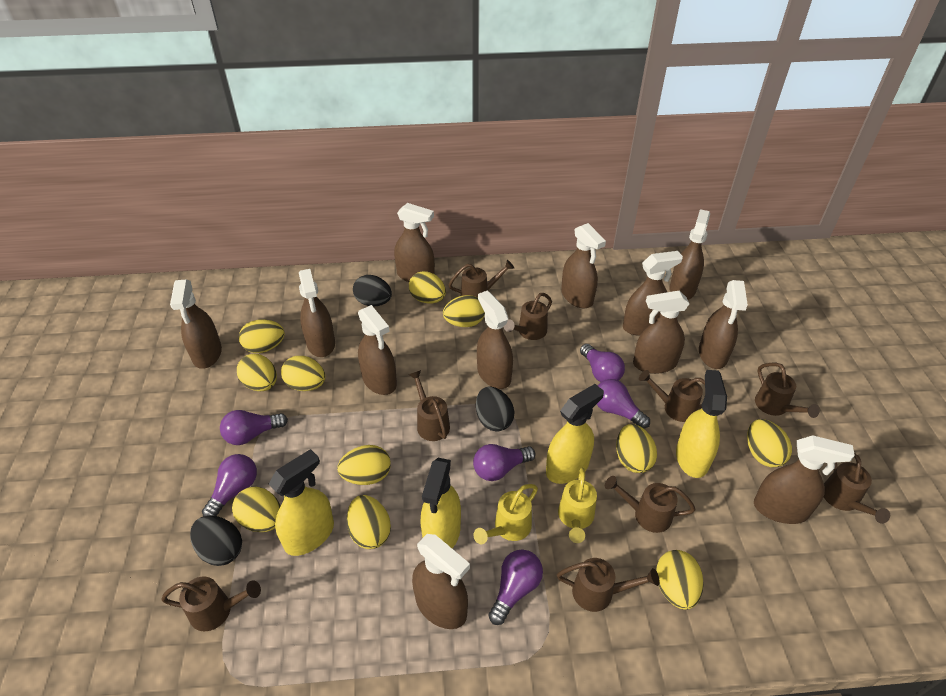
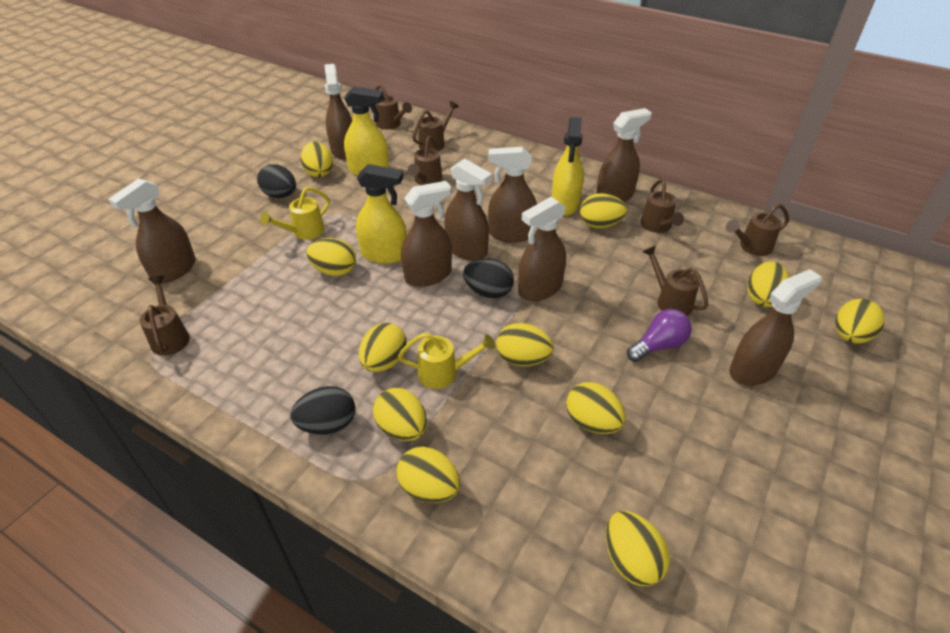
brown spray bottle: 12 -> 8
brown watering can: 9 -> 7
purple light bulb: 6 -> 1
yellow spray bottle: 4 -> 3

